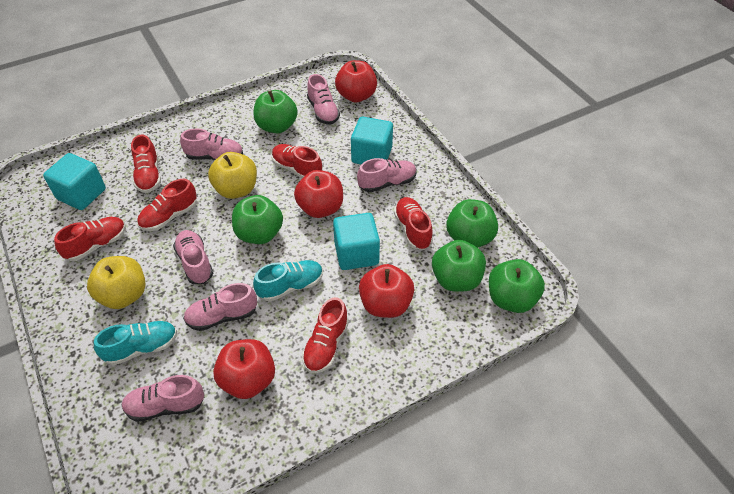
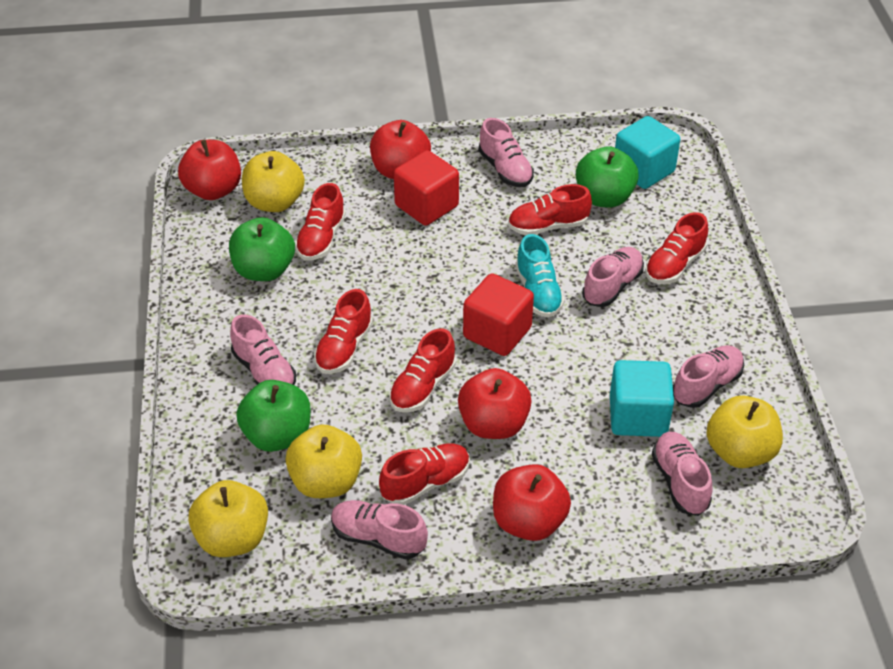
green apple: 5 -> 3
red cube: 0 -> 2
turquoise cube: 3 -> 2
turquoise shoe: 2 -> 1
yellow apple: 2 -> 4

